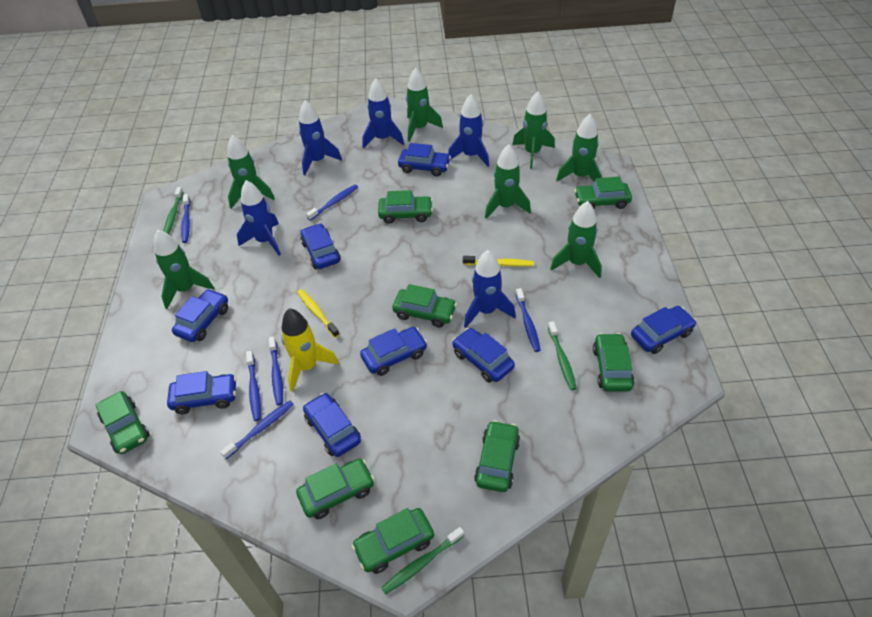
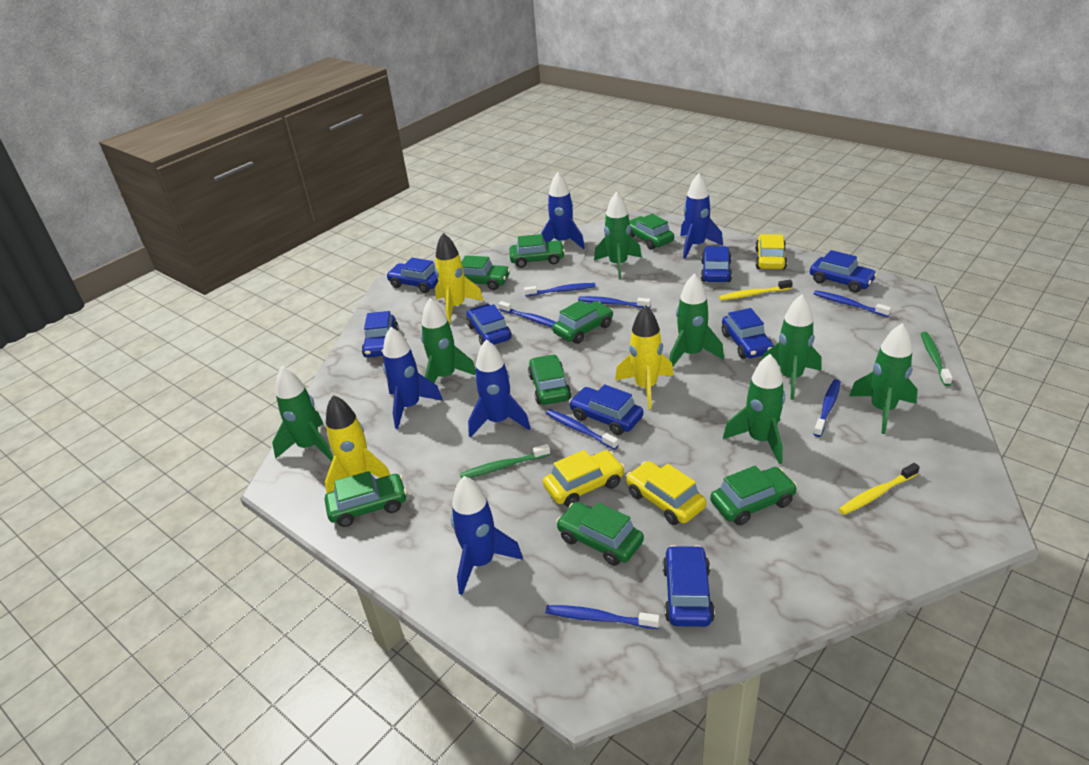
blue toothbrush: 6 -> 7
green toothbrush: 3 -> 2
yellow car: 0 -> 3
yellow rocket: 1 -> 3

